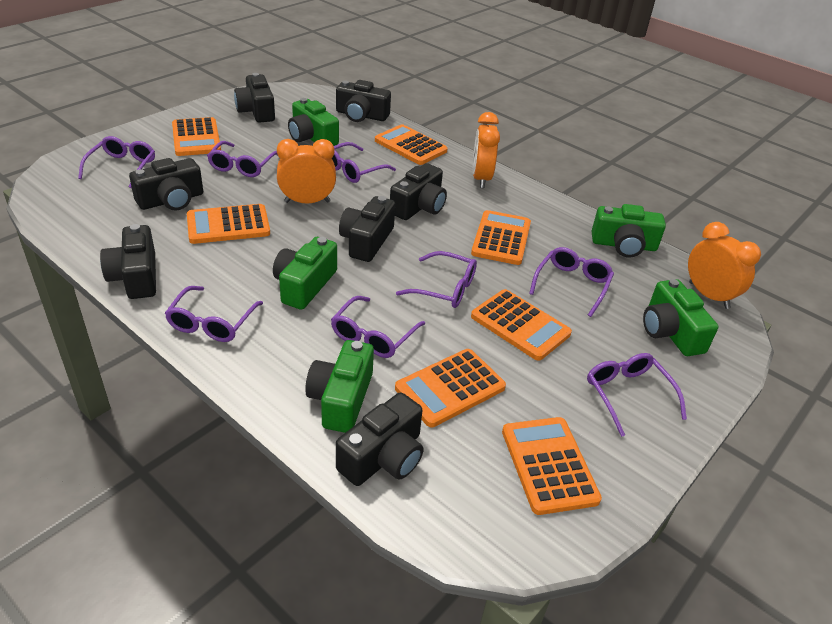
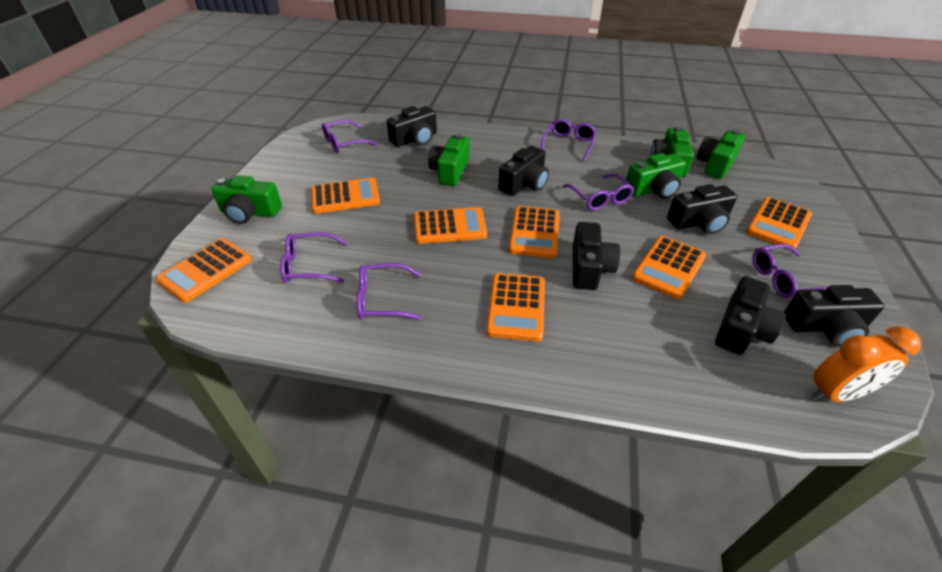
black camera: 7 -> 6
orange clock: 3 -> 1
purple glasses: 8 -> 6

